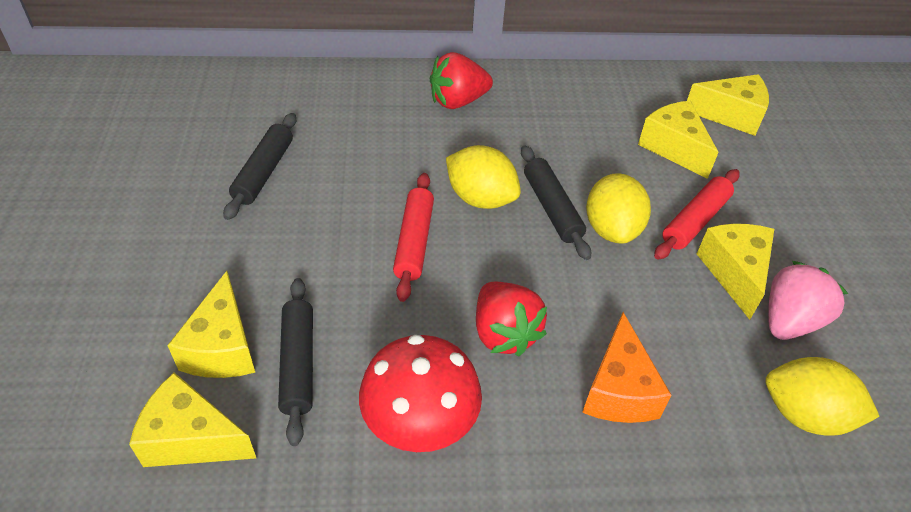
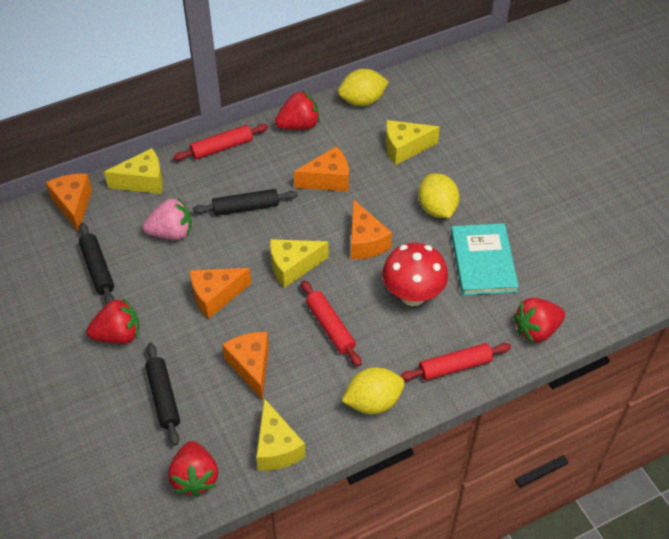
orange cheese: 1 -> 5
red rolling pin: 2 -> 3
red strawberry: 2 -> 4
turquoise book: 0 -> 1
yellow cheese: 5 -> 4

